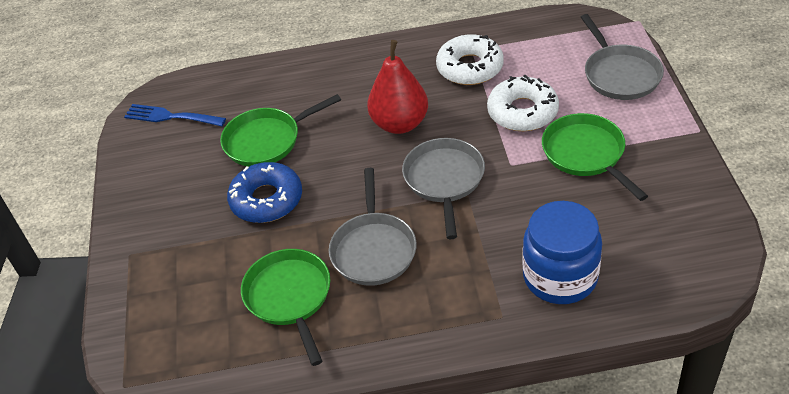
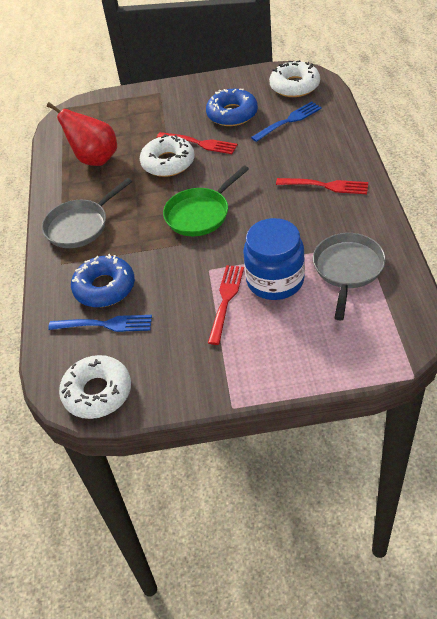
blue donut: 1 -> 2
blue fork: 1 -> 2
green pan: 3 -> 1
grey pan: 3 -> 2
red fork: 0 -> 3
white donut: 2 -> 3

